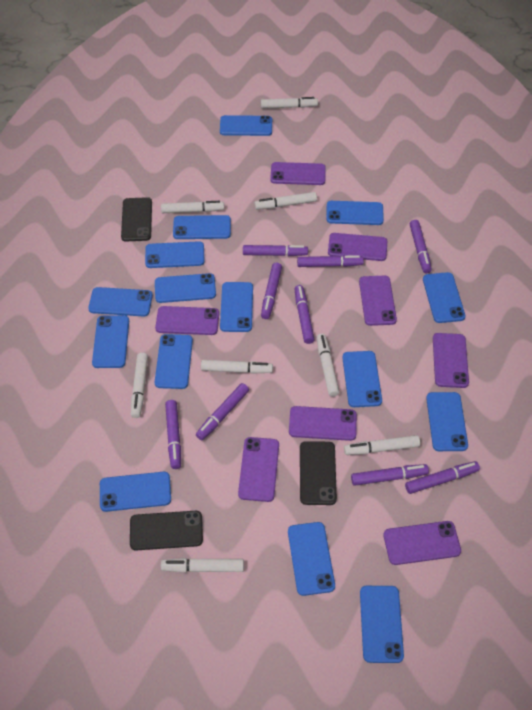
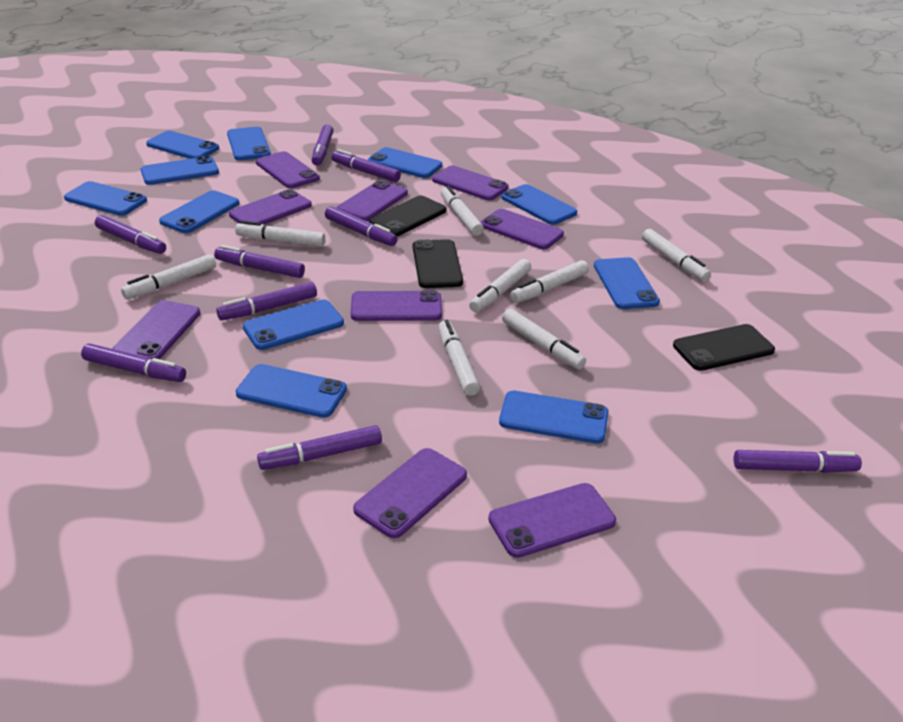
blue phone: 15 -> 11
purple phone: 8 -> 9

